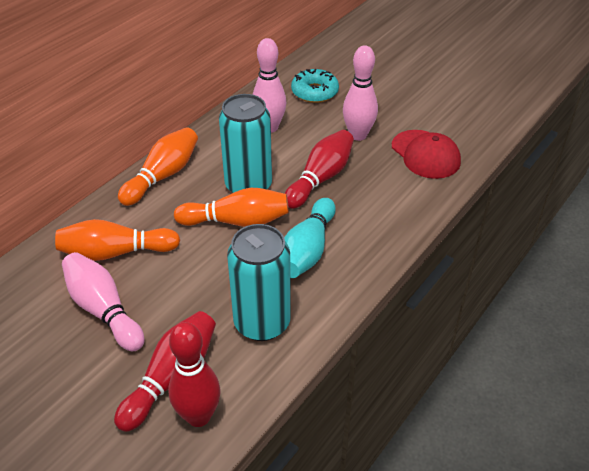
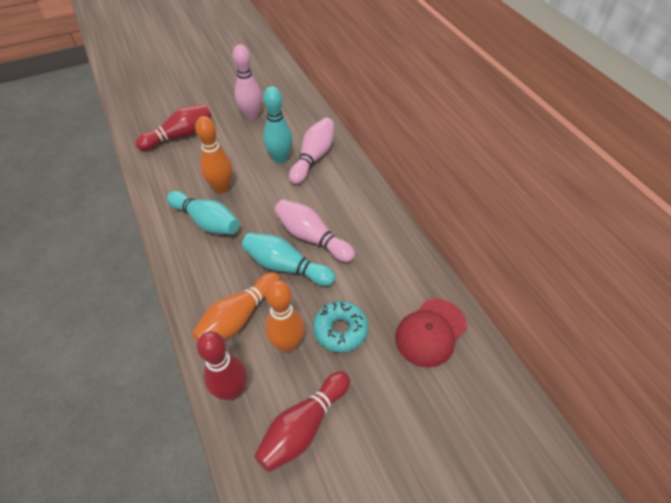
turquoise bowling pin: 1 -> 3
turquoise can: 2 -> 0

